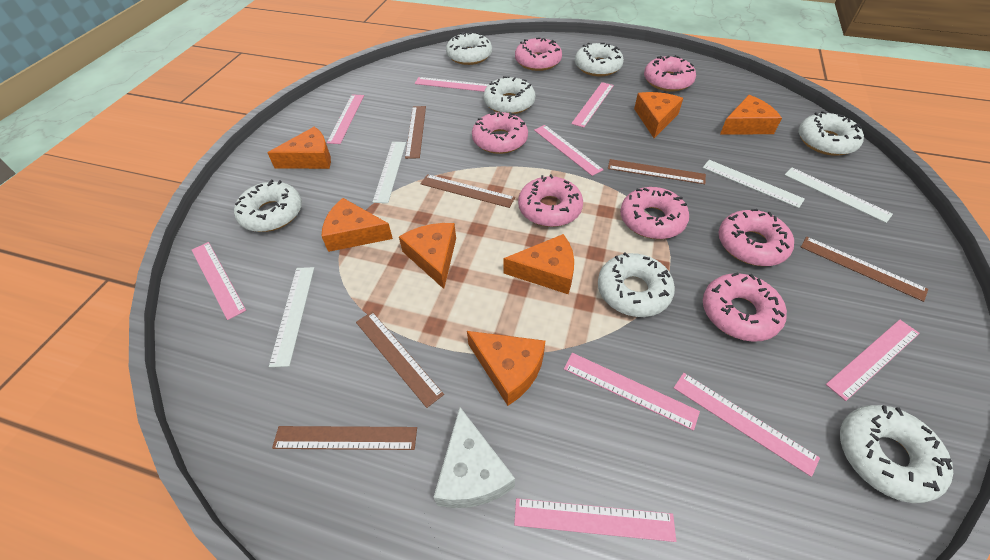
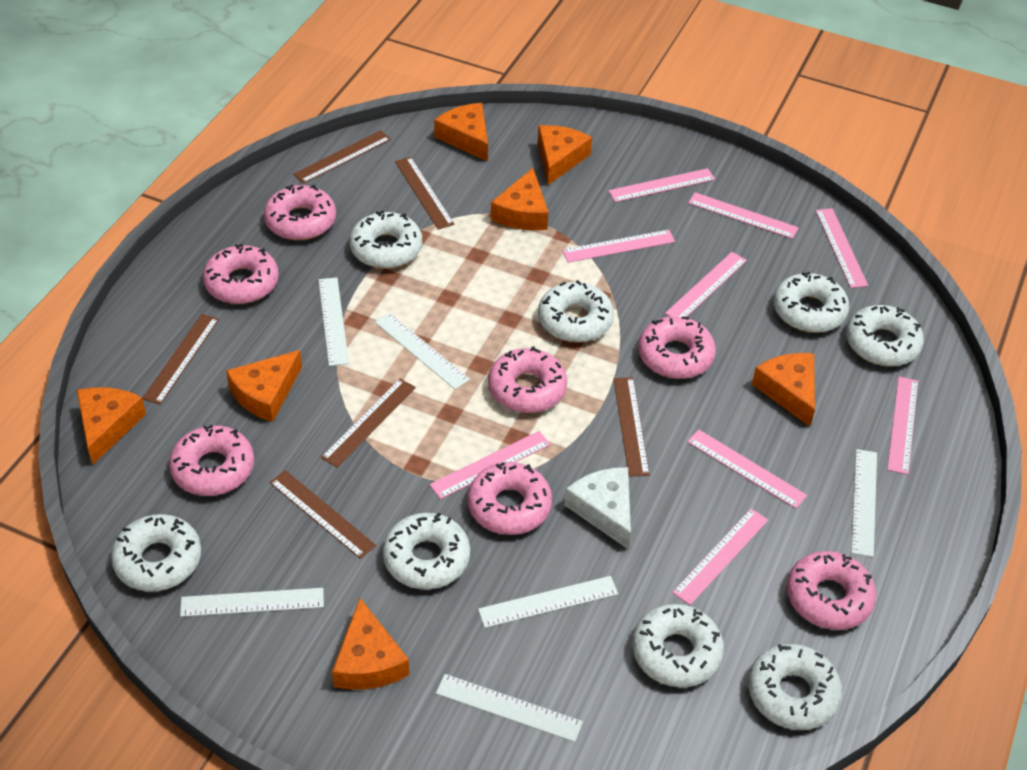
white donut: 7 -> 8
white ruler: 4 -> 6

